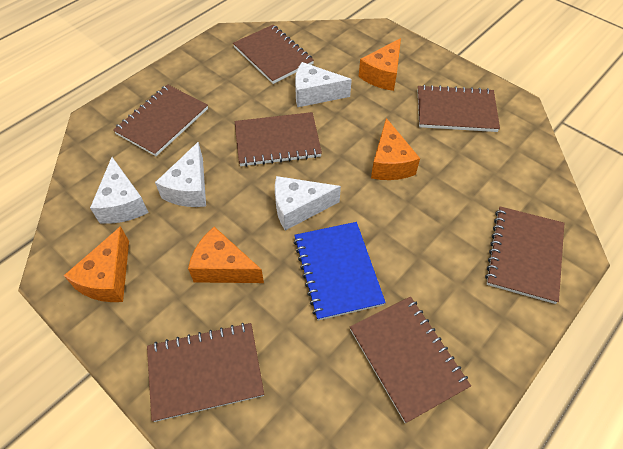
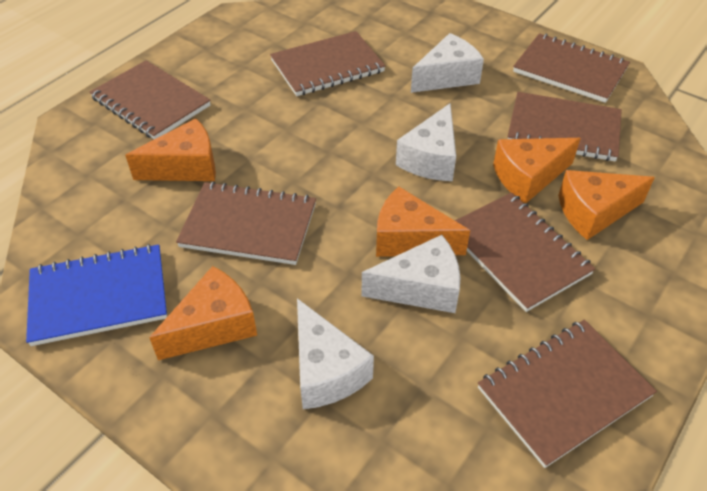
orange cheese: 4 -> 5

